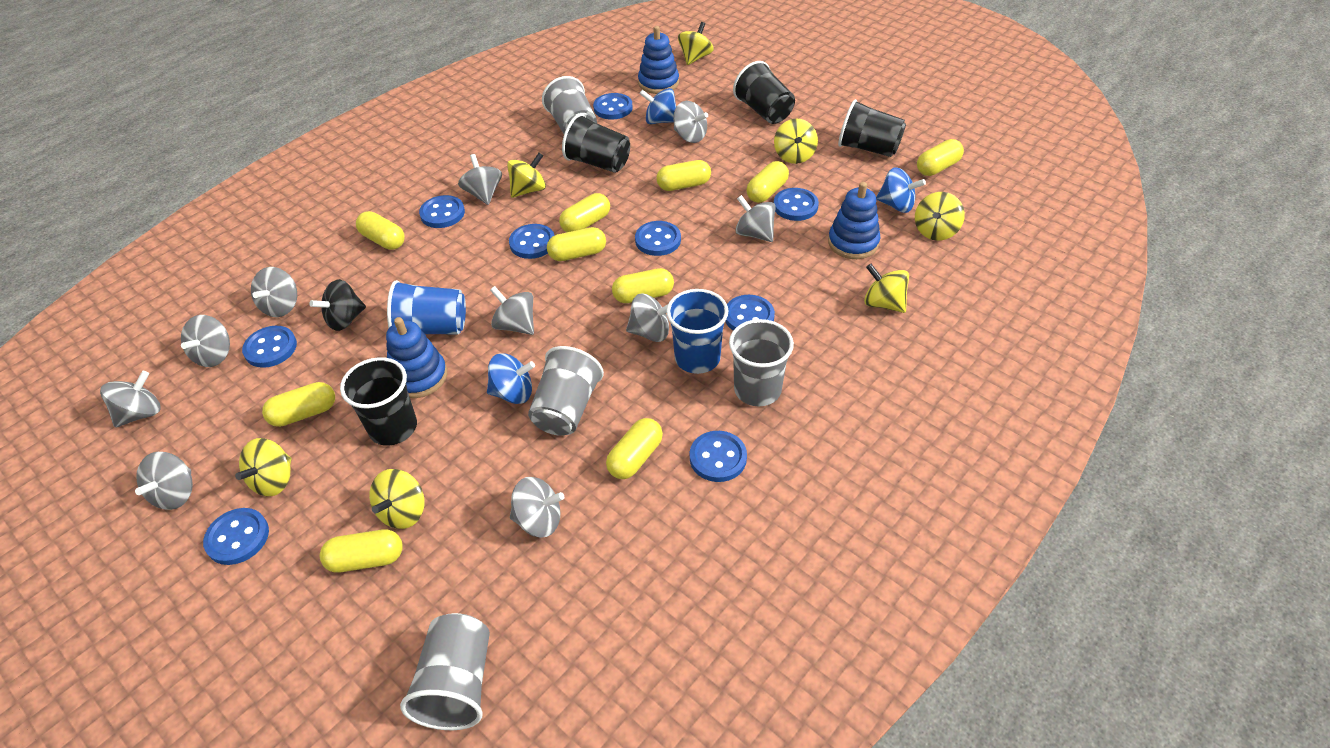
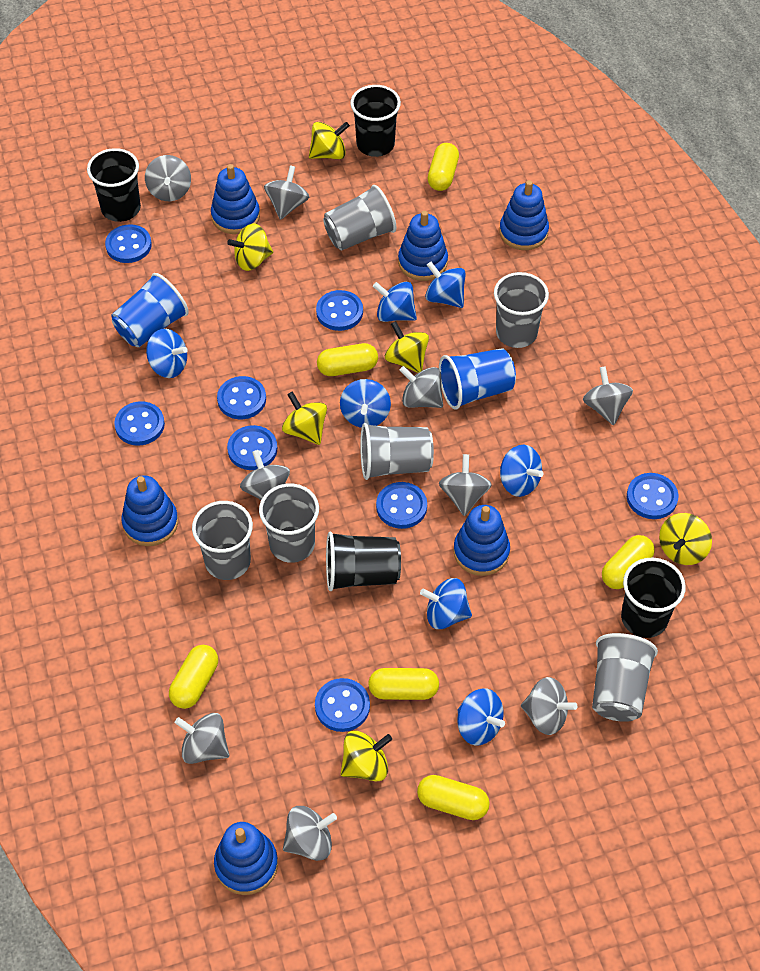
black spinning top: 1 -> 0
blue button: 9 -> 8
blue spinning top: 3 -> 7
blue stacking toy: 3 -> 6
grey cup: 4 -> 6
grey spinning top: 10 -> 9
yellow capsule: 10 -> 6
yellow spinning top: 7 -> 6

